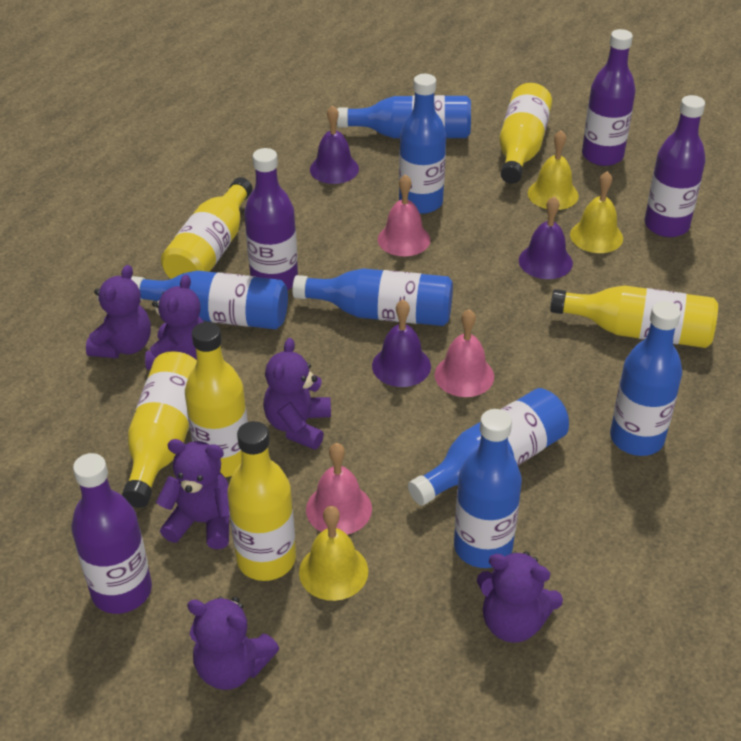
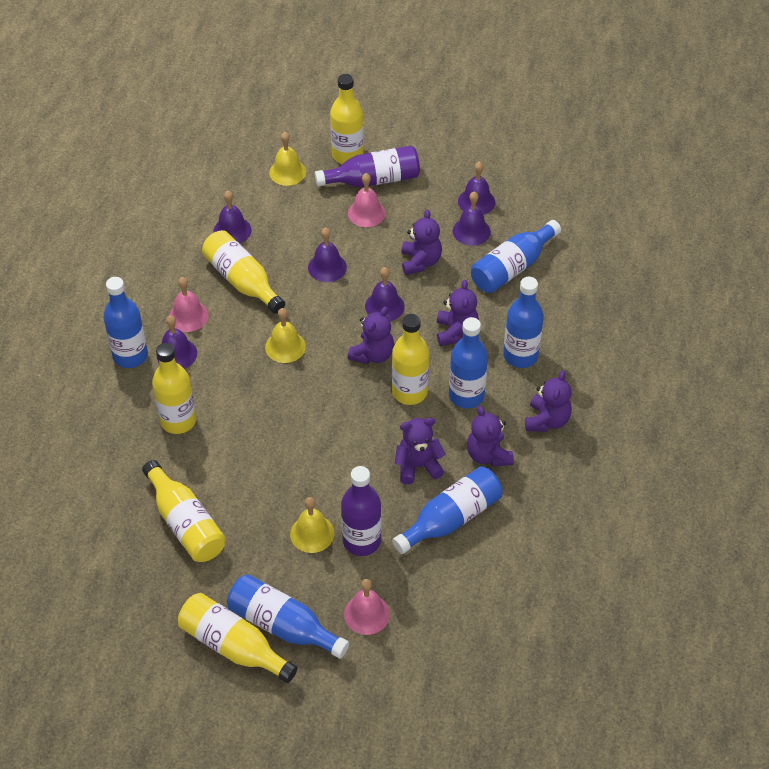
blue bottle: 7 -> 6
purple bell: 3 -> 6
purple bottle: 4 -> 2

